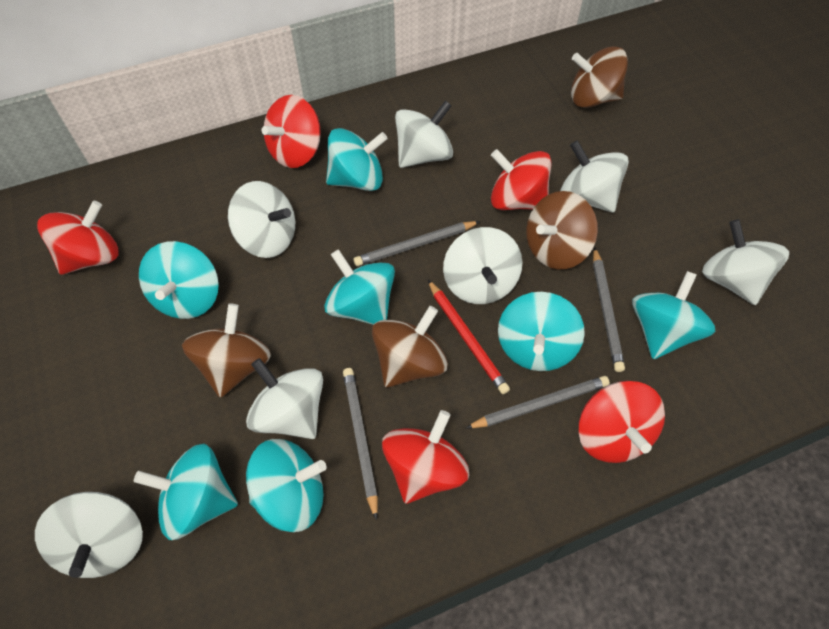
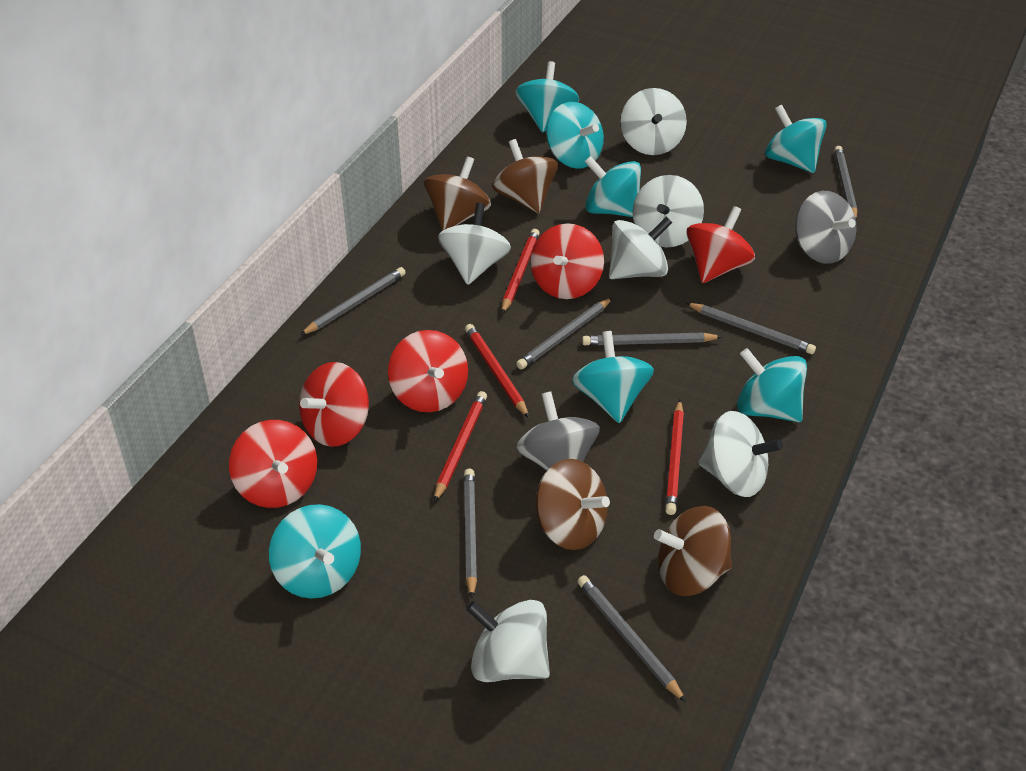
grey pencil: 4 -> 7
grey spinning top: 0 -> 2
red pencil: 1 -> 4
white spinning top: 7 -> 6

